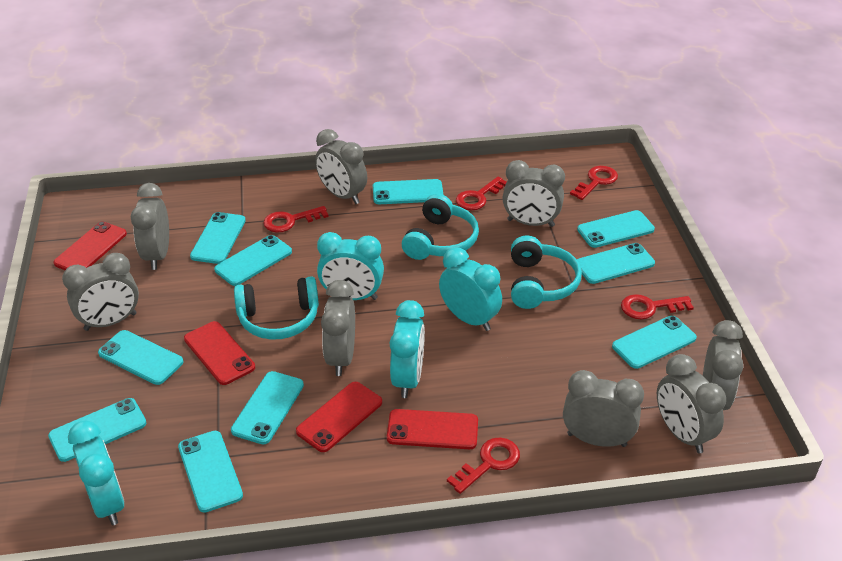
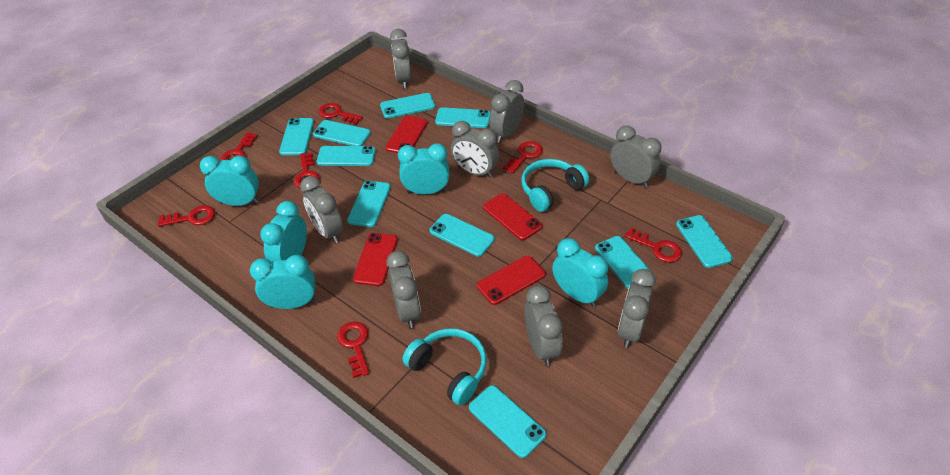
red key: 5 -> 7
turquoise clock: 4 -> 5
turquoise headphones: 3 -> 2

